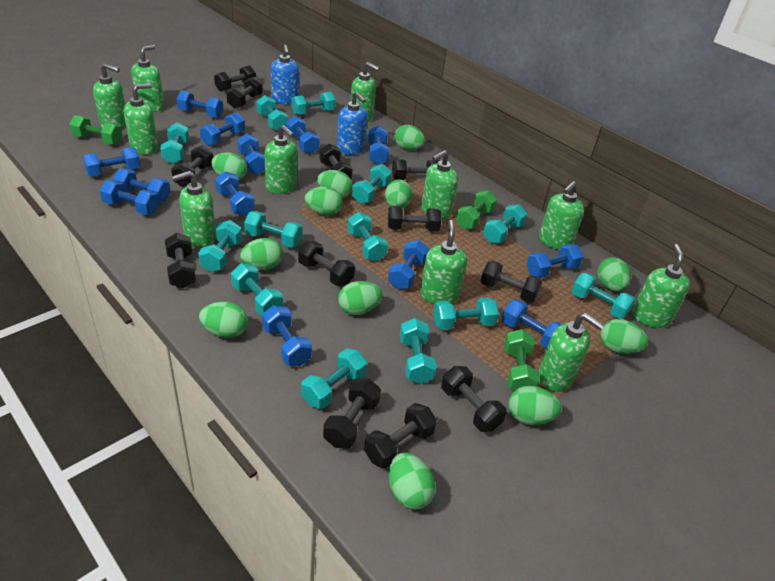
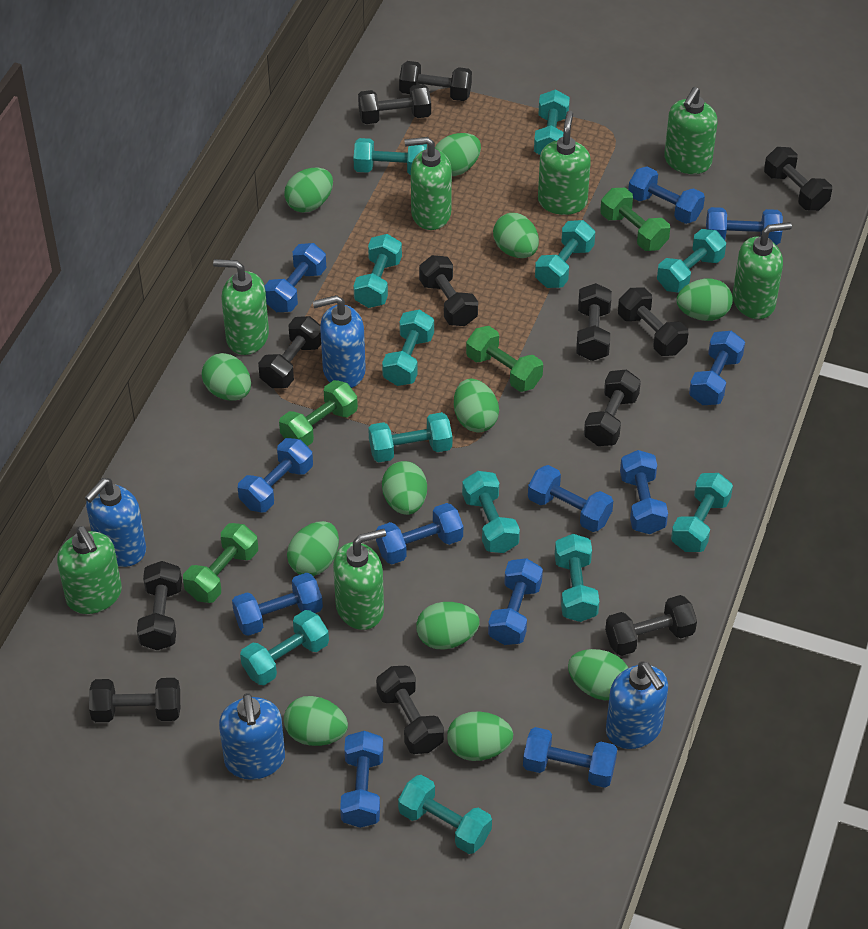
blue dumbbell: 13 -> 12
blue soap dispenser: 2 -> 4
green dumbbell: 3 -> 4
green soap dispenser: 11 -> 7
turquoise dumbbell: 13 -> 12

